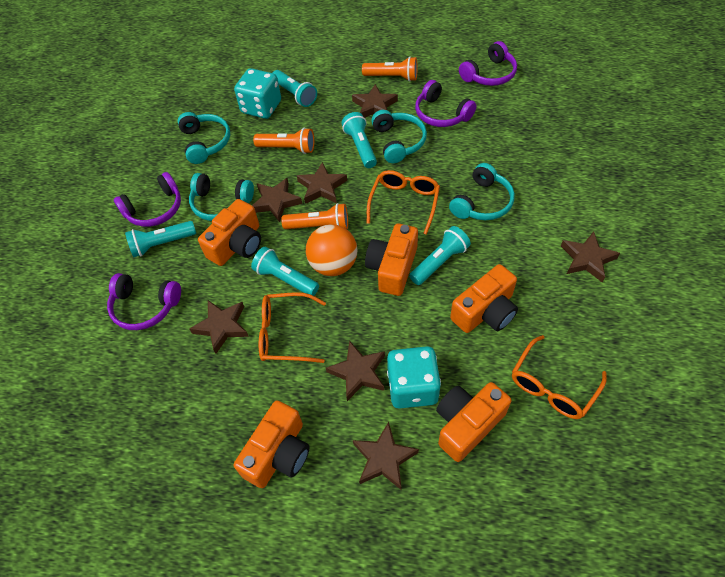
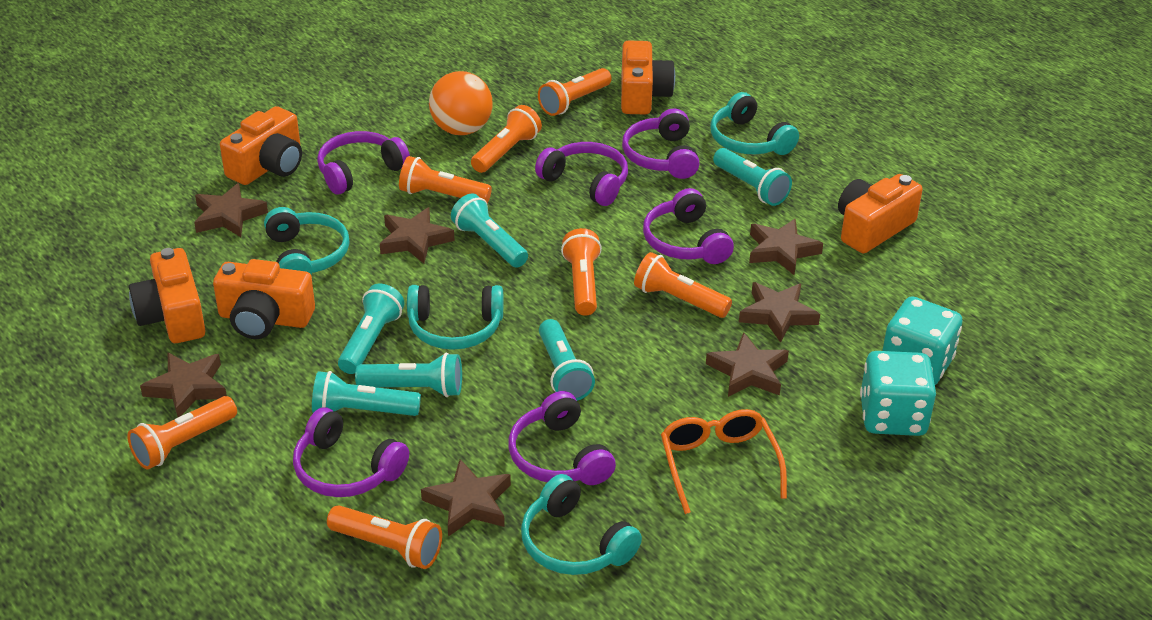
orange flashlight: 3 -> 7
orange glasses: 3 -> 1
purple headphones: 4 -> 6
turquoise flashlight: 5 -> 6

